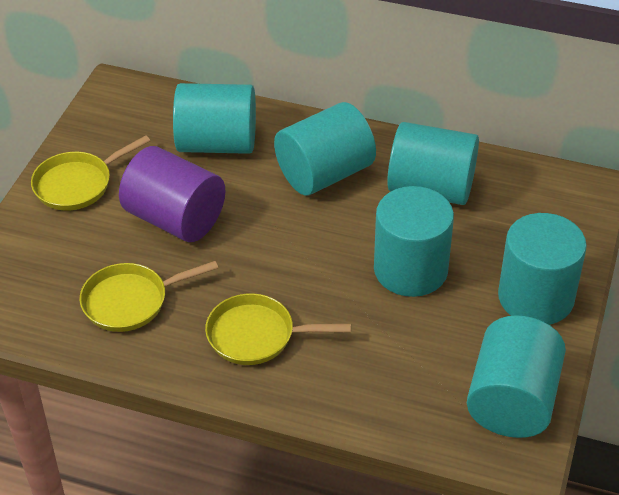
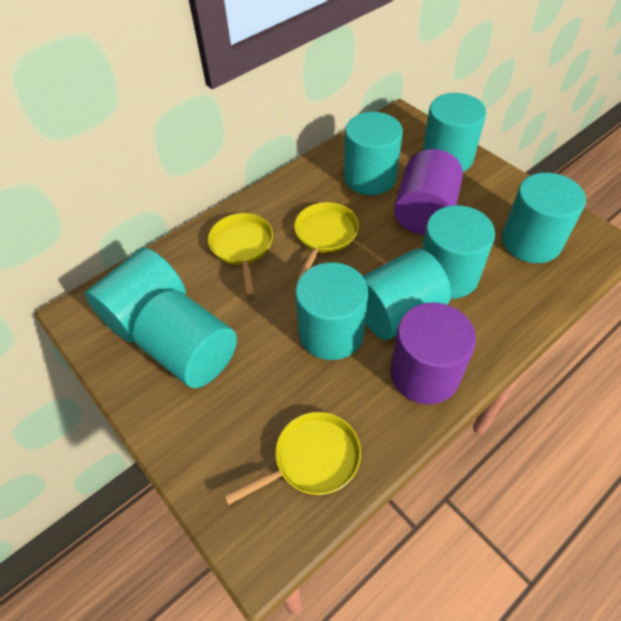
purple cylinder: 1 -> 2
turquoise cylinder: 6 -> 8

